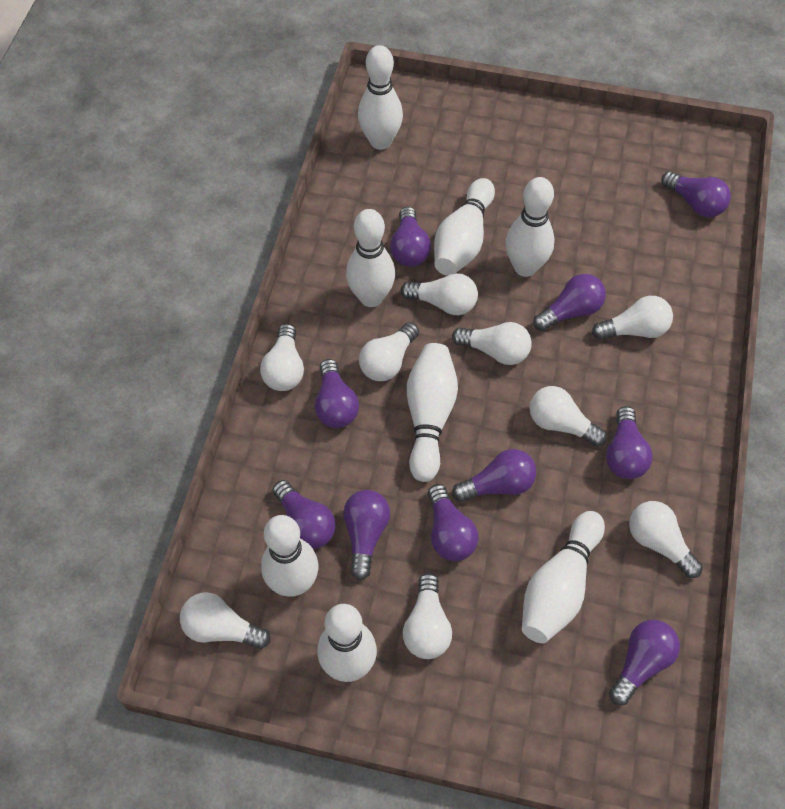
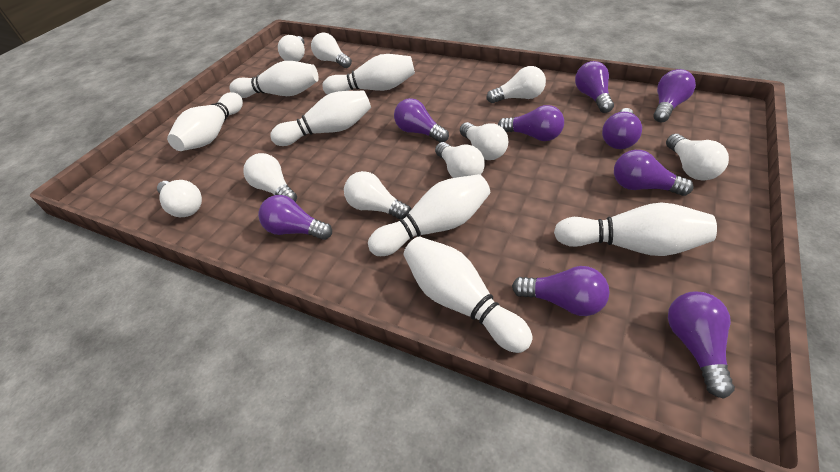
purple light bulb: 10 -> 9
white bowling pin: 8 -> 7

